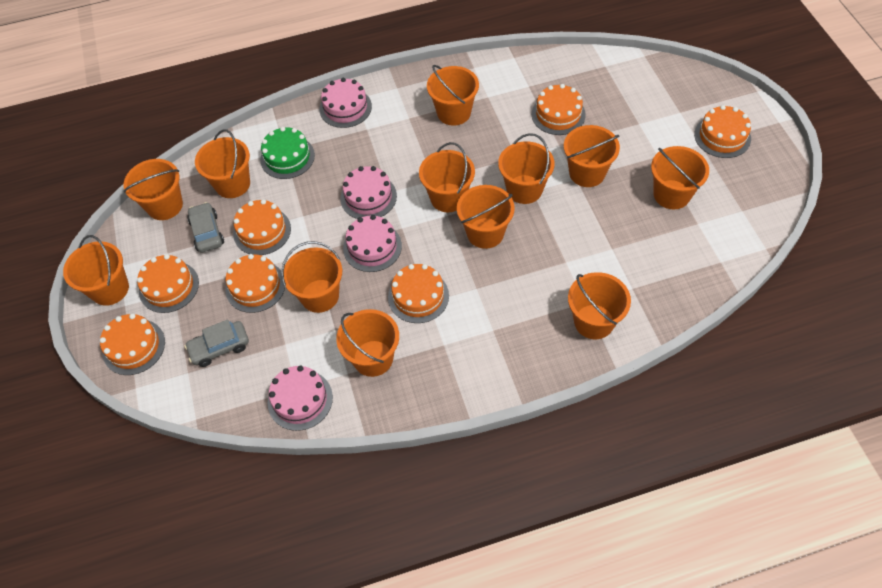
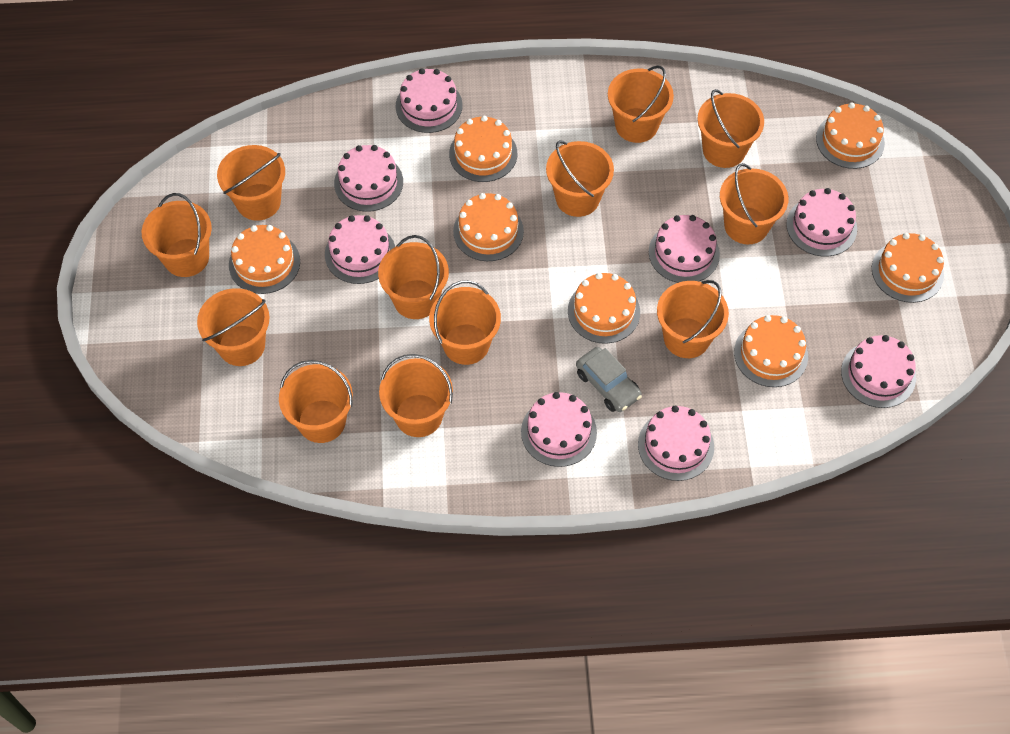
green cake: 1 -> 0
grey car: 2 -> 1
pink cake: 4 -> 8

